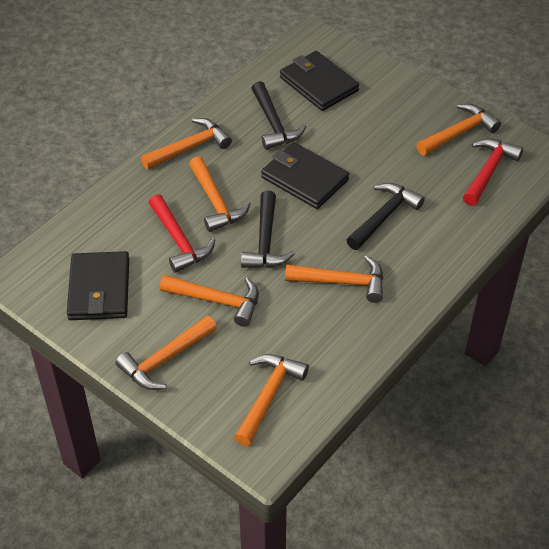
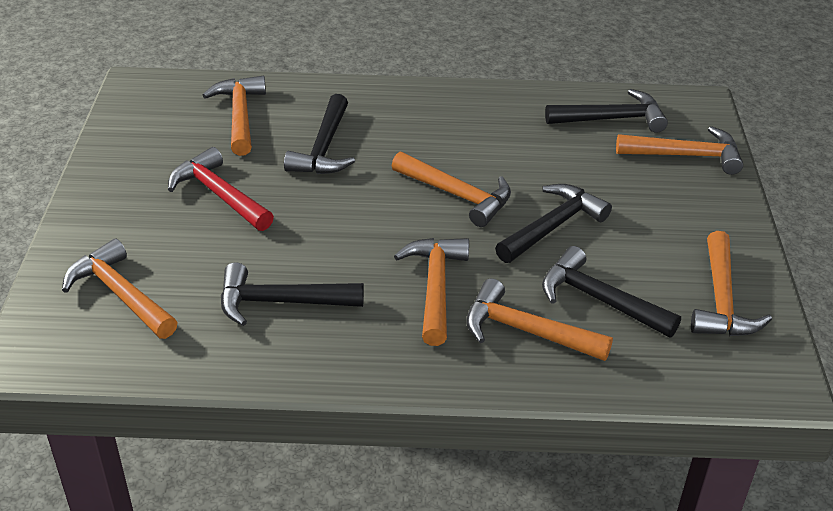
black hammer: 3 -> 5
black wallet: 3 -> 0
red hammer: 2 -> 1

